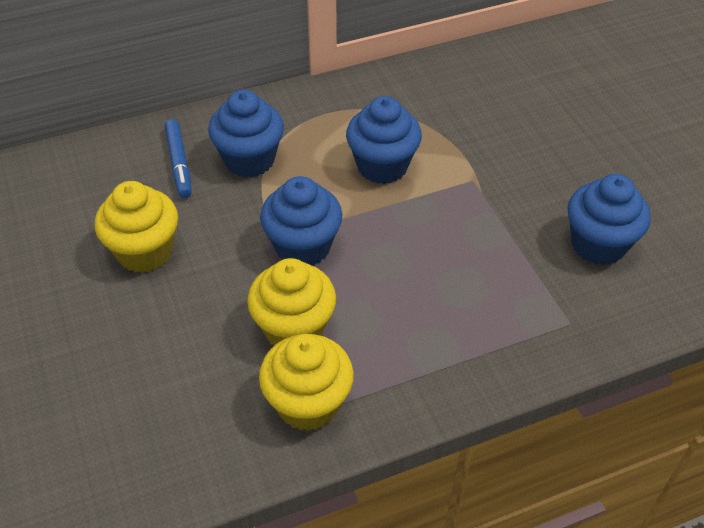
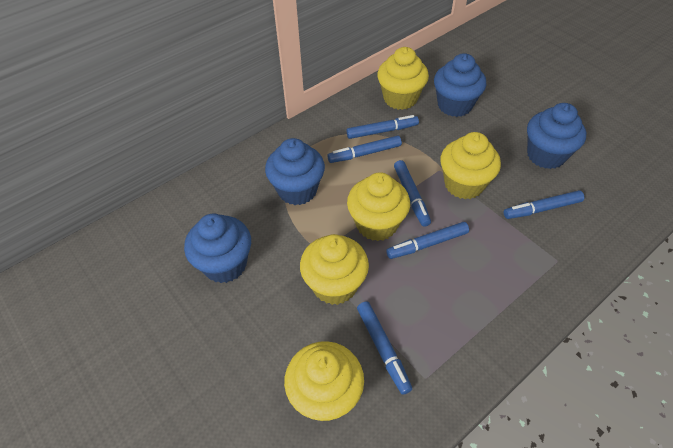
blue marker: 1 -> 6
yellow cupcake: 3 -> 5

